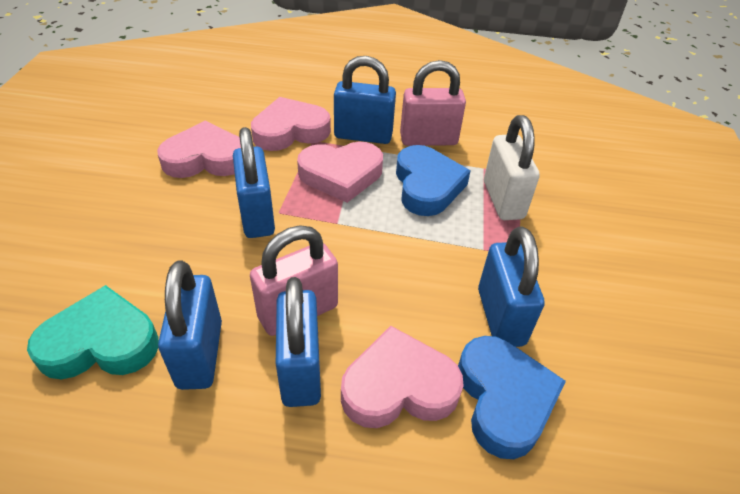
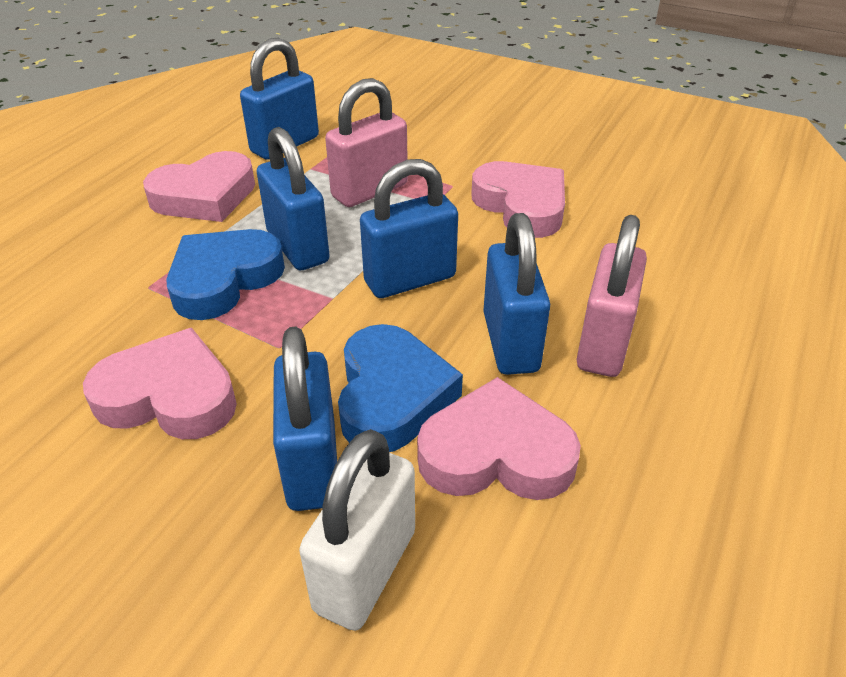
turquoise heart: 1 -> 0

